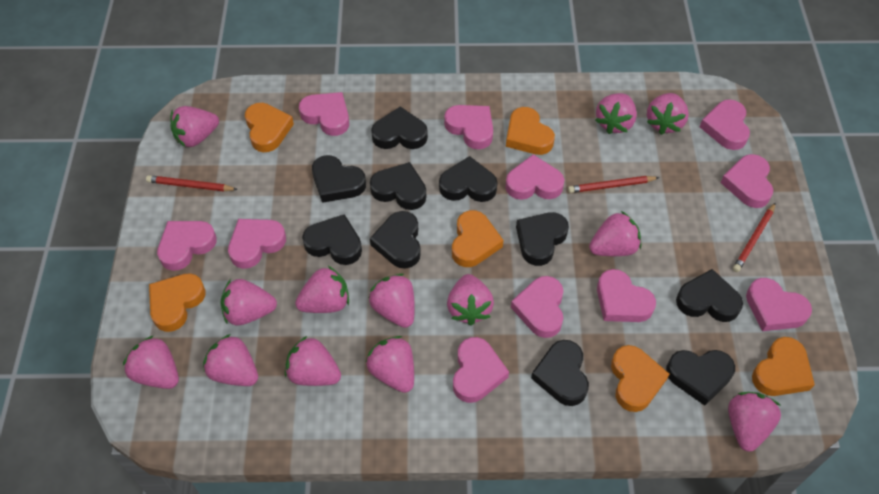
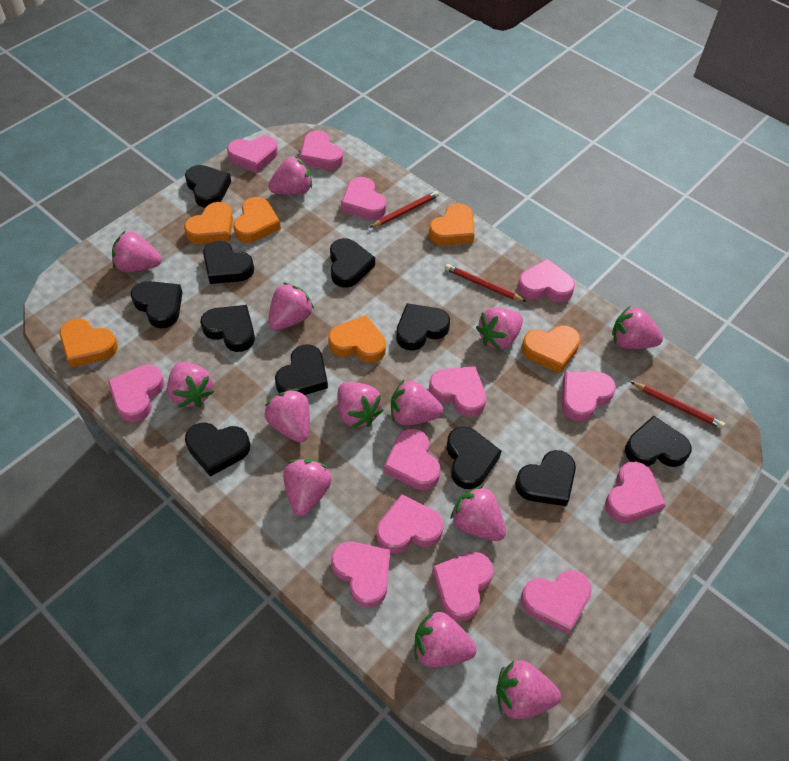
black heart: 10 -> 11
pink heart: 11 -> 13

